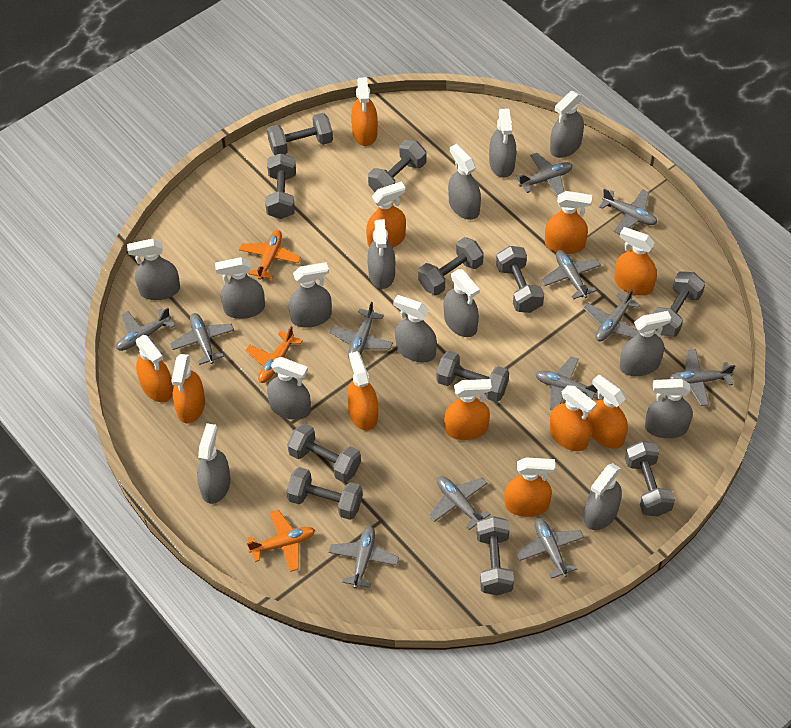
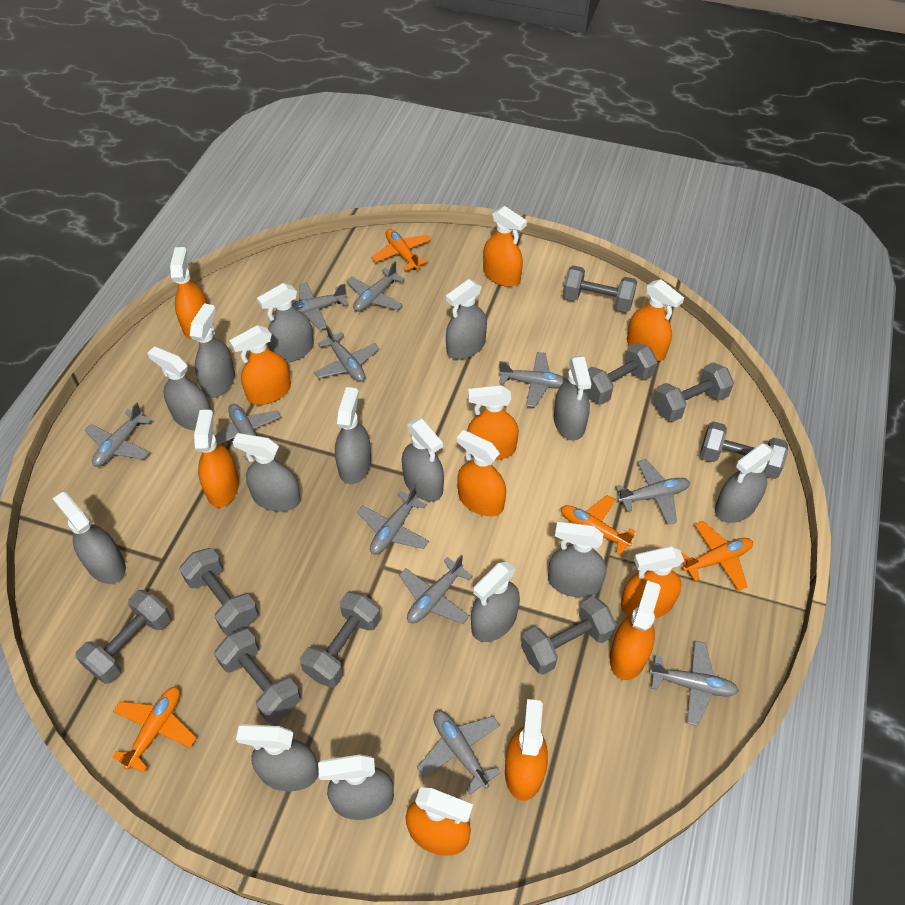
grey dumbbell: 11 -> 9
grey plane: 12 -> 11
orange plane: 3 -> 4

